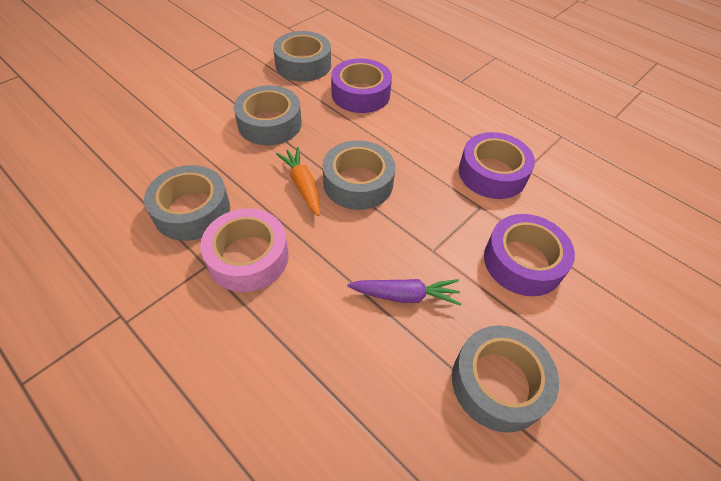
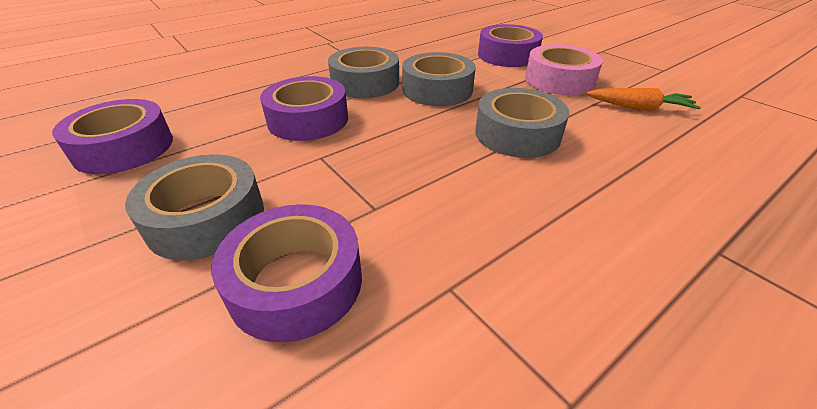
grey tape: 5 -> 4
purple carrot: 1 -> 0
purple tape: 3 -> 4

